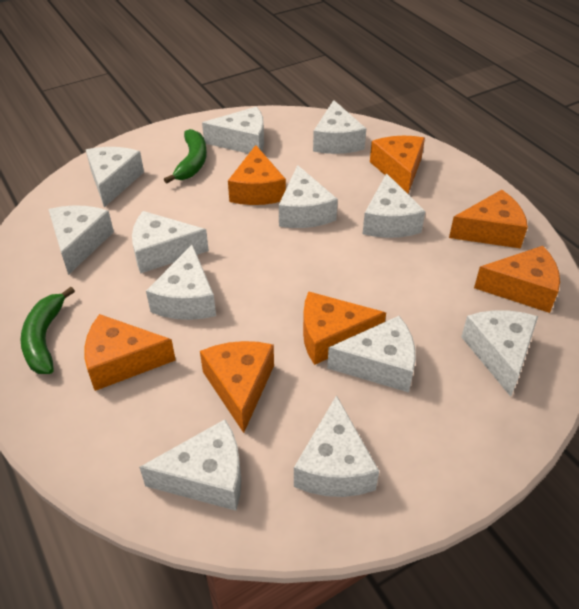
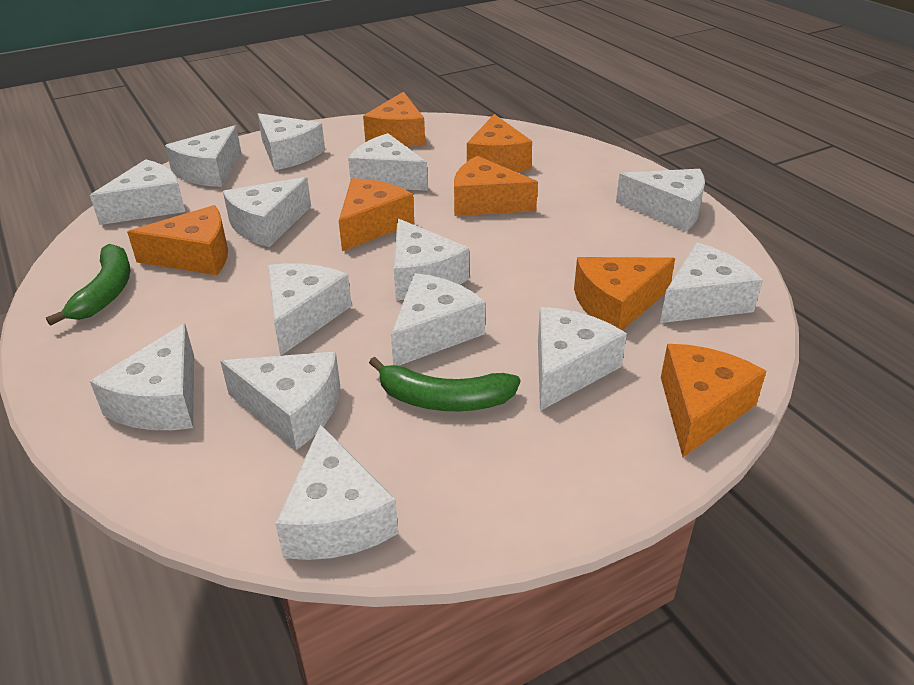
white cheese: 12 -> 14

